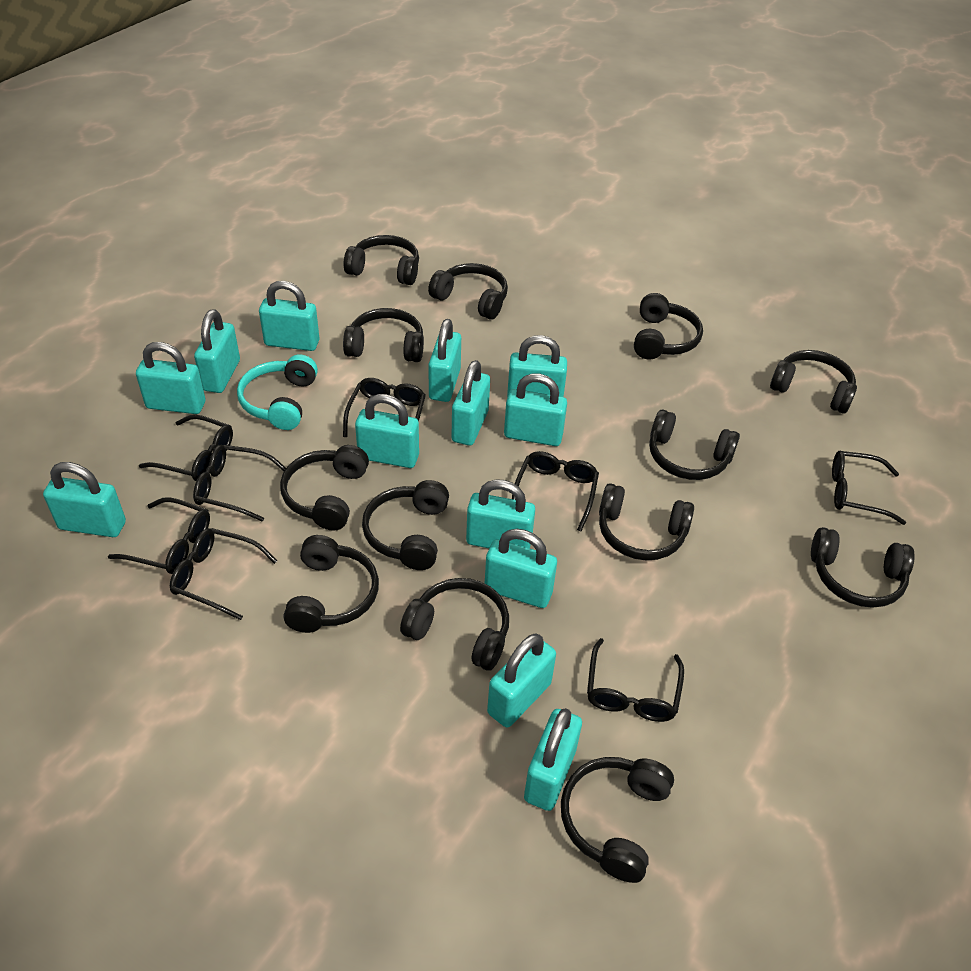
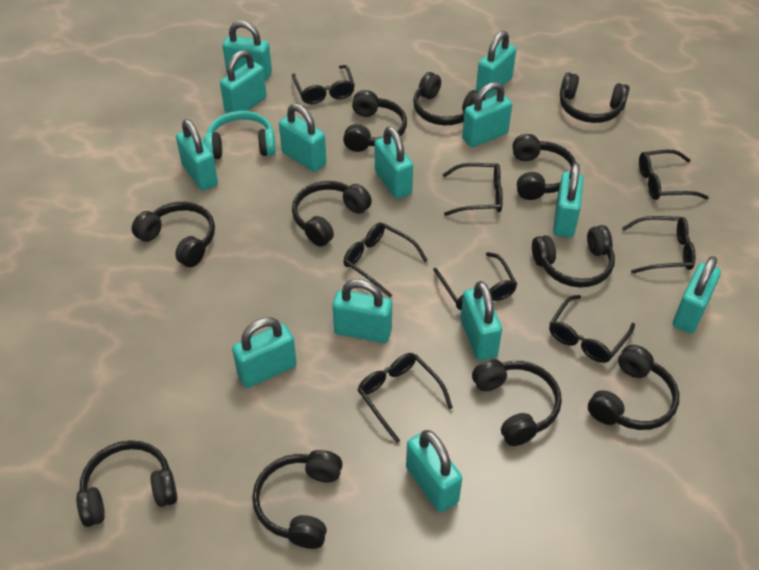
black headphones: 13 -> 11

